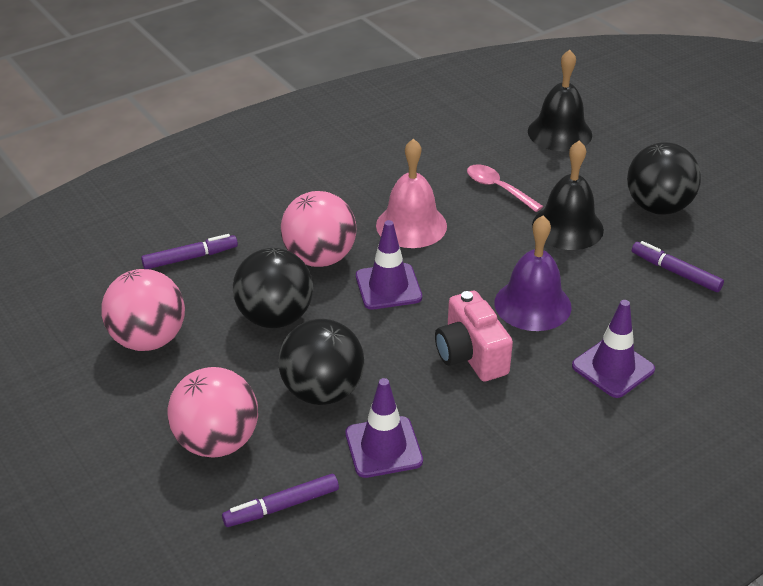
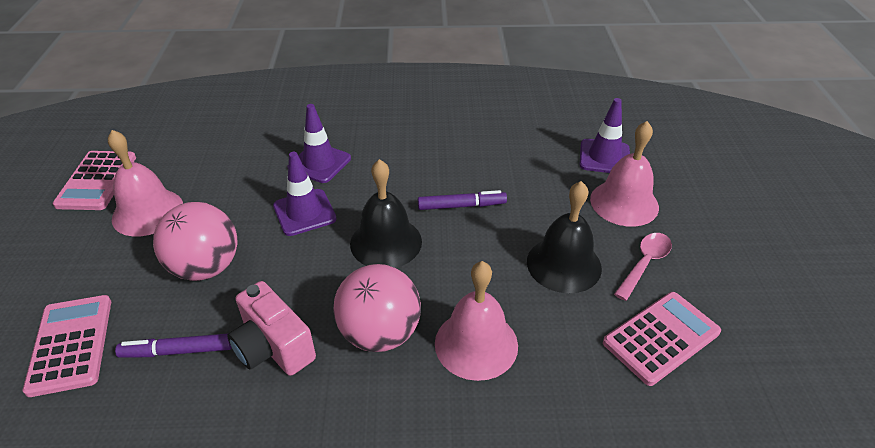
black ball: 3 -> 0
pink ball: 3 -> 2
pink bell: 1 -> 3
pink calculator: 0 -> 3
purple bell: 1 -> 0
purple marker: 3 -> 2

